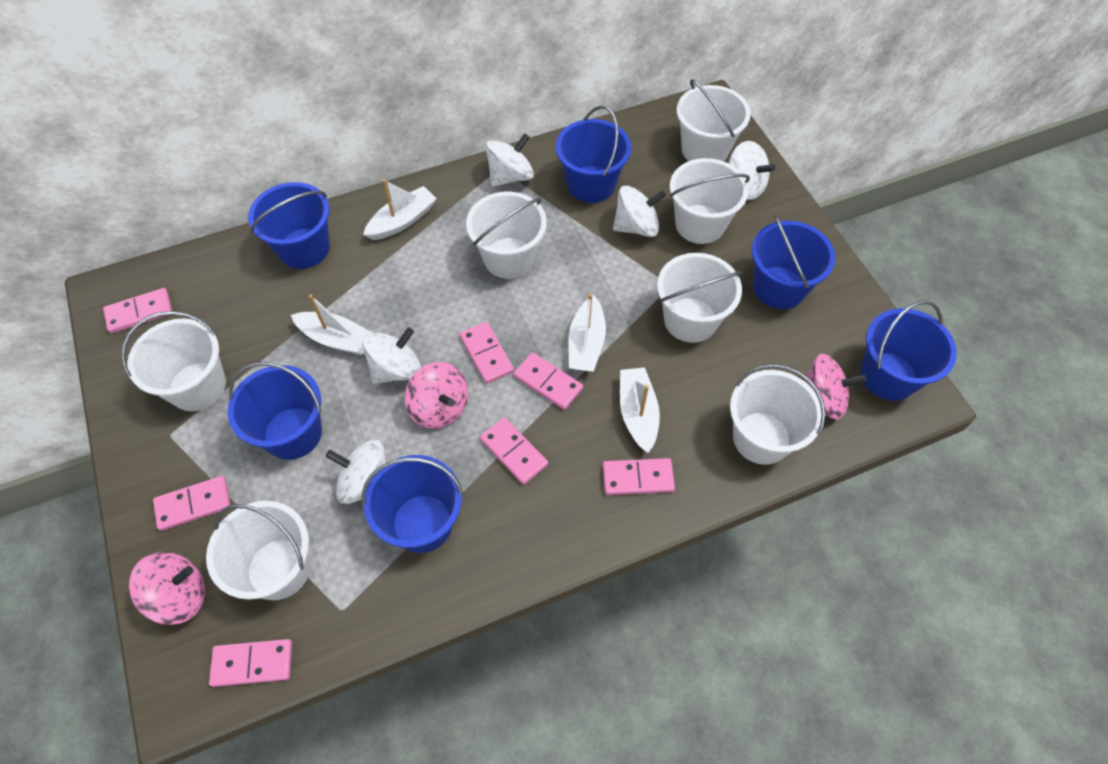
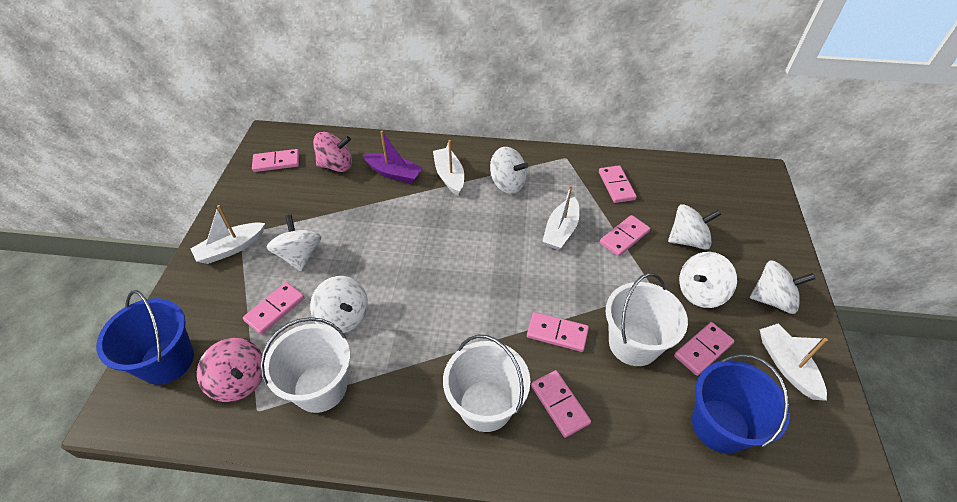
blue bucket: 6 -> 2
pink spinning top: 3 -> 2
purple boat: 0 -> 1
white bucket: 7 -> 3
white spinning top: 5 -> 6

